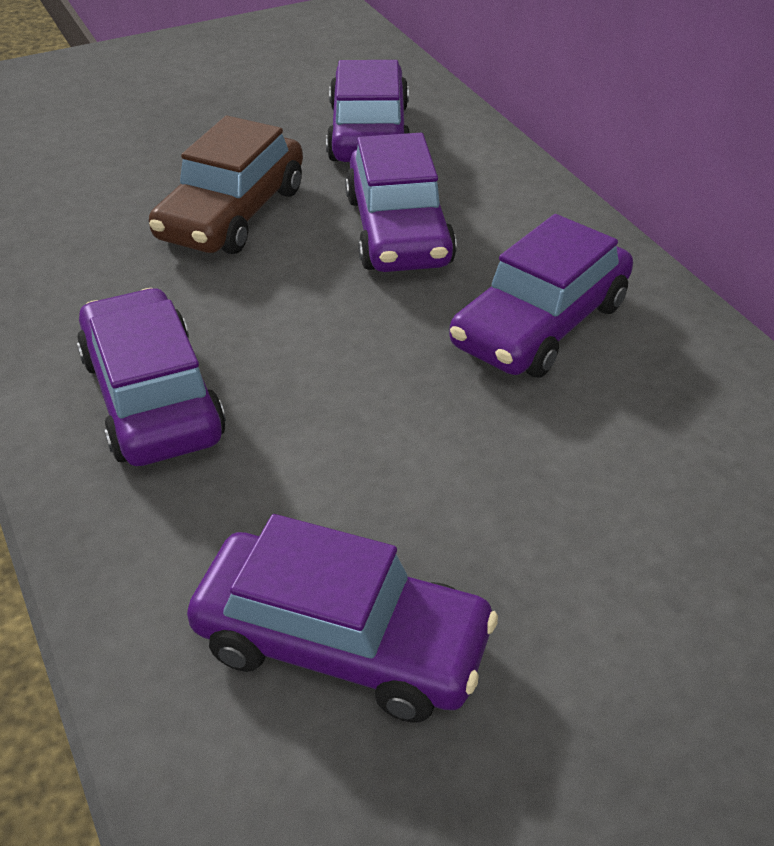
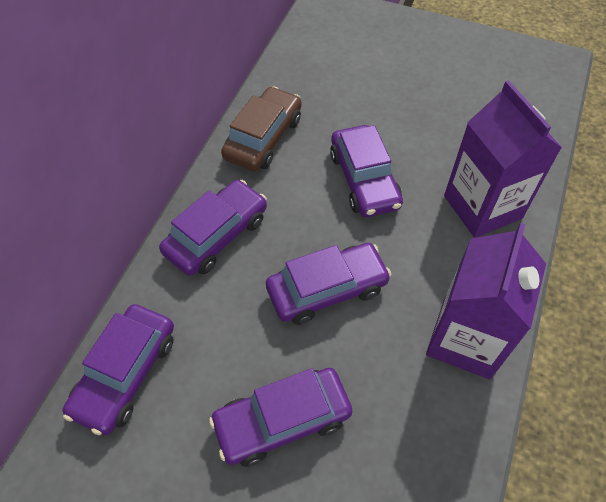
purple carton: 0 -> 2

